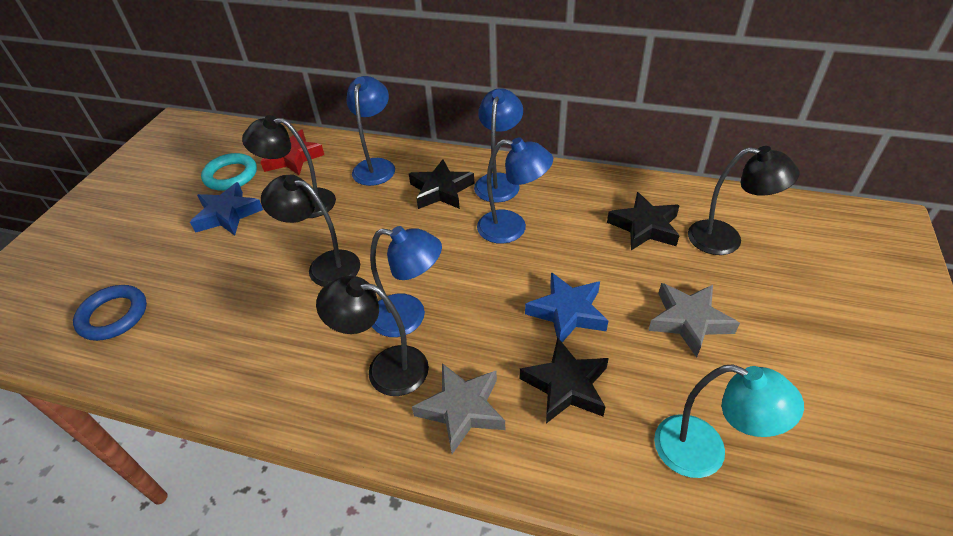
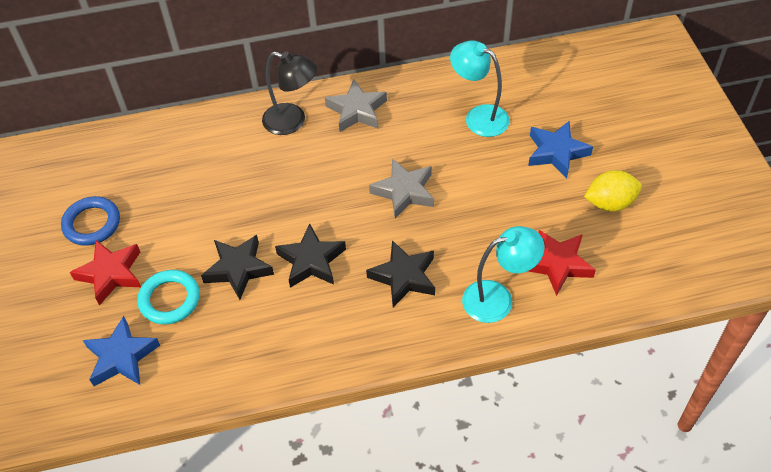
black lamp: 4 -> 1
blue lamp: 4 -> 0
red star: 1 -> 2
turquoise lamp: 1 -> 2
yellow lemon: 0 -> 1

